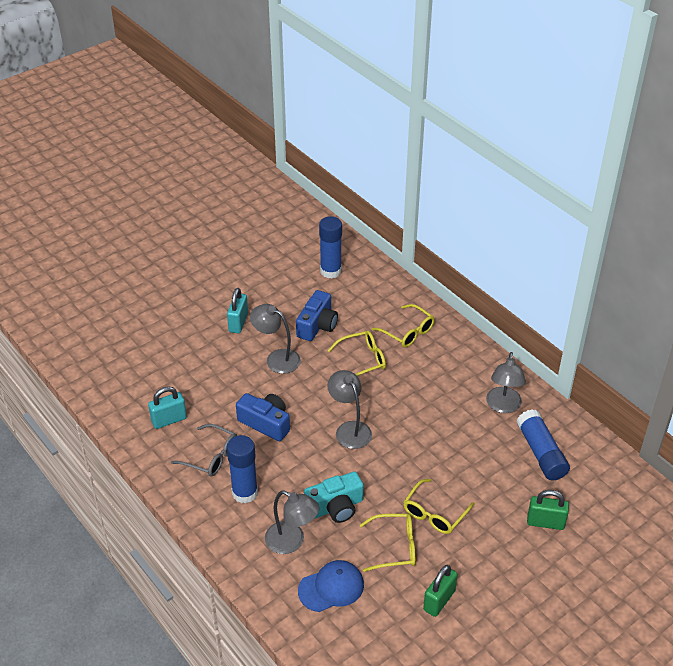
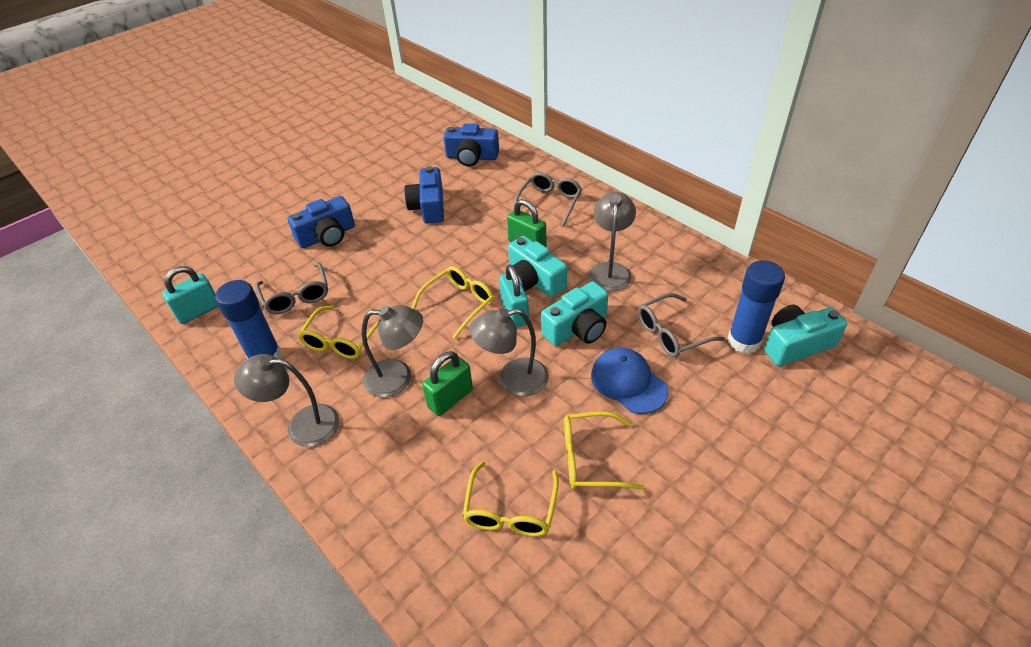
blue camera: 2 -> 3
blue glue stick: 3 -> 2
grey glasses: 1 -> 3
turquoise camera: 1 -> 3

